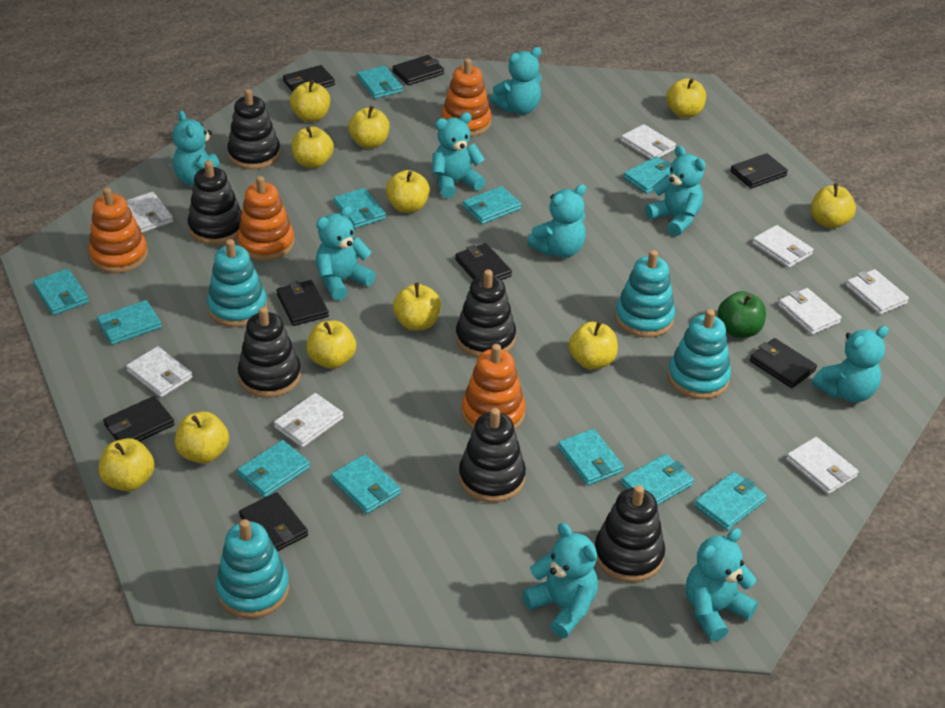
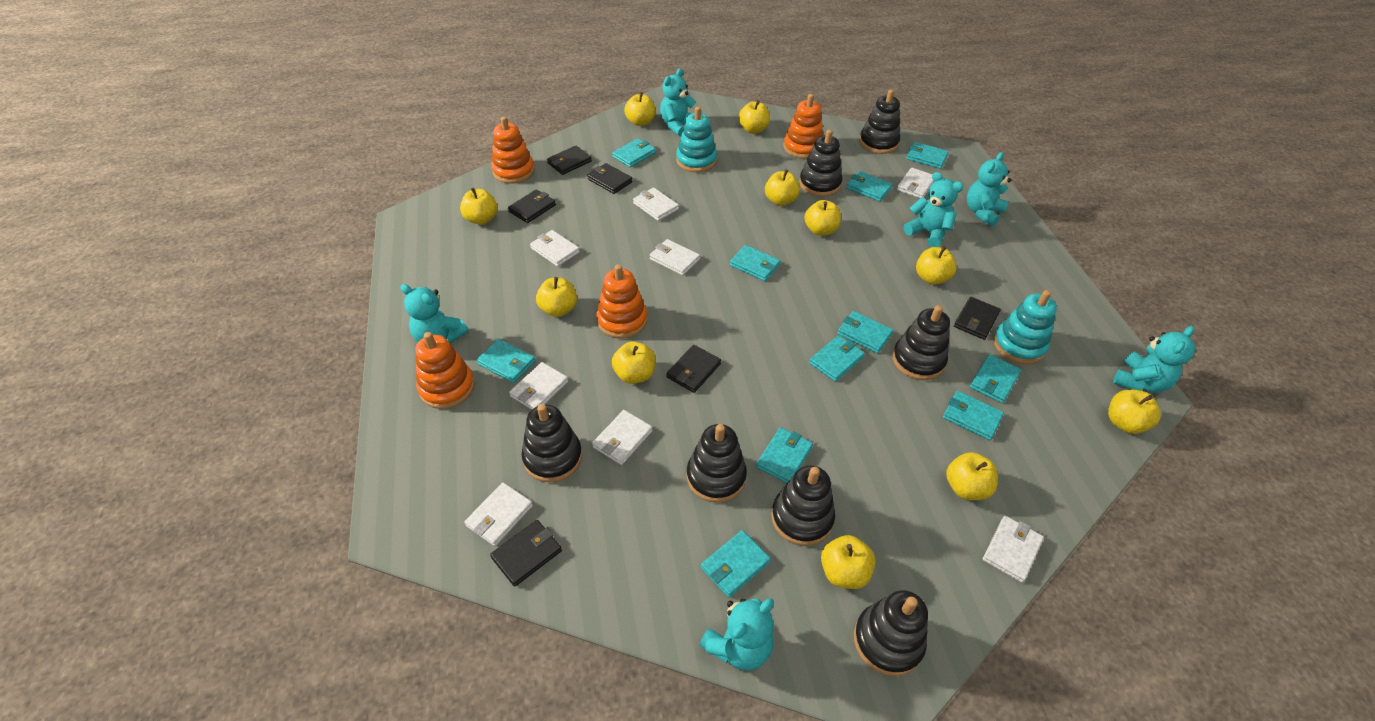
black stacking toy: 6 -> 7
black wallet: 8 -> 6
green apple: 1 -> 0
turquoise stacking toy: 4 -> 2
turquoise teddy bear: 9 -> 6

